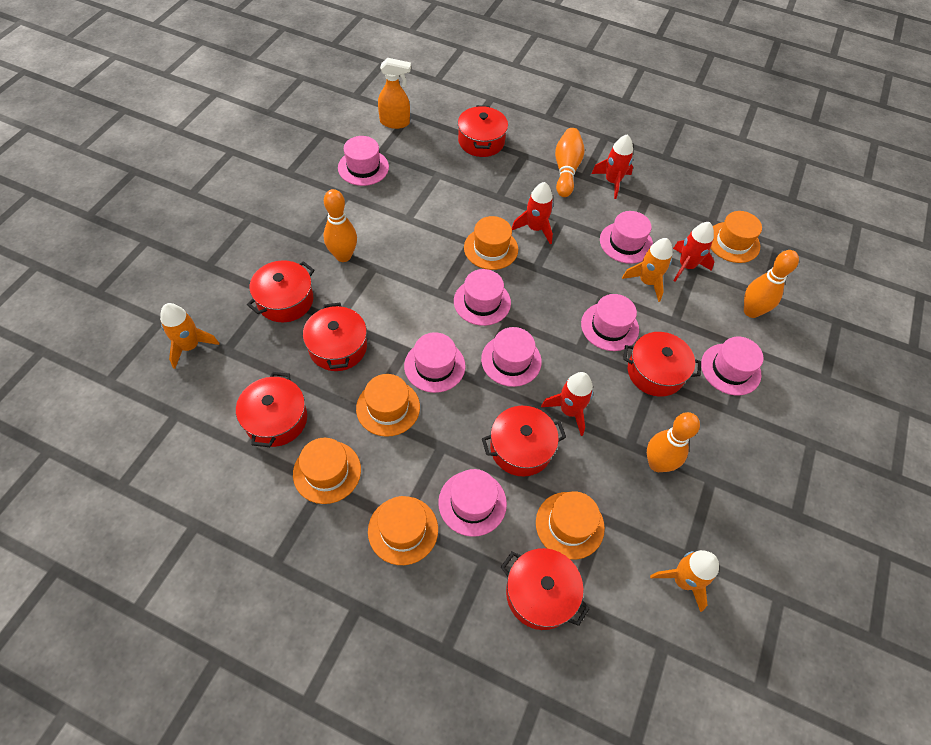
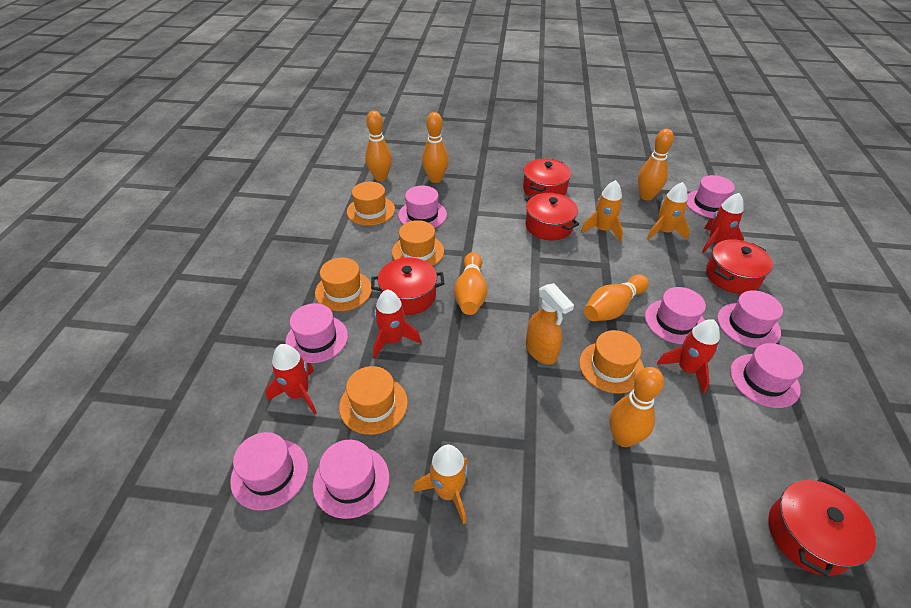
orange bowling pin: 4 -> 6
orange hat: 6 -> 5
red pot: 7 -> 5

